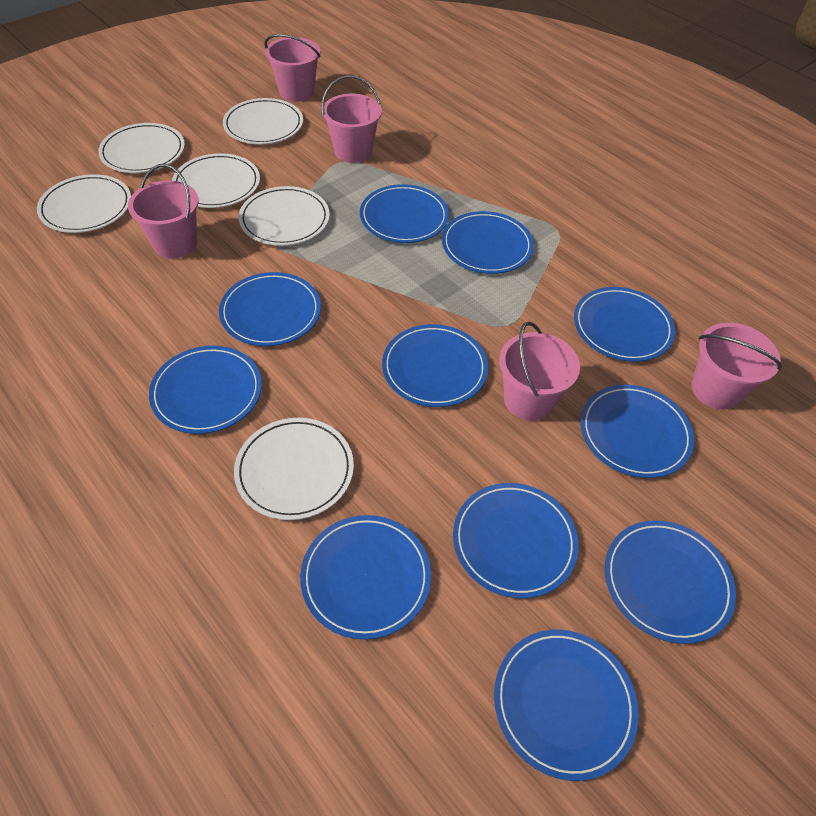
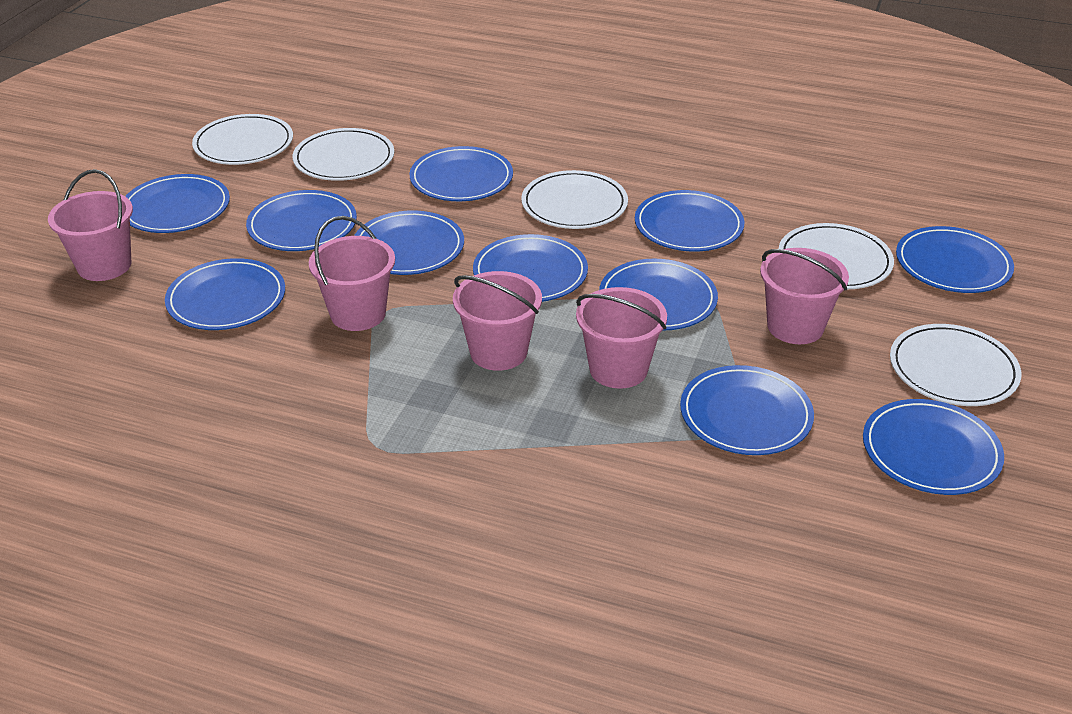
white plate: 6 -> 5

